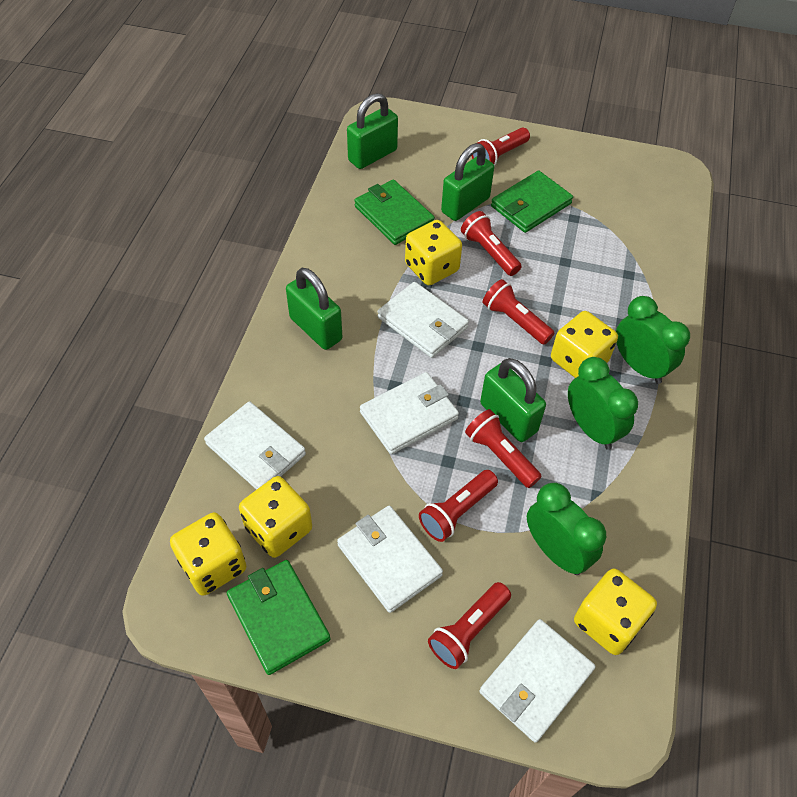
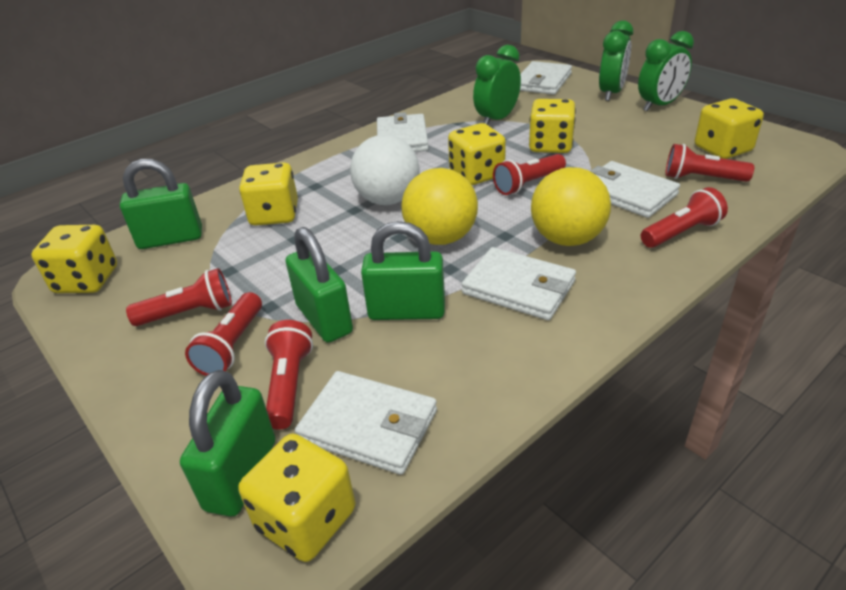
green wallet: 3 -> 0
white ball: 0 -> 1
yellow ball: 0 -> 2
yellow dice: 5 -> 6

